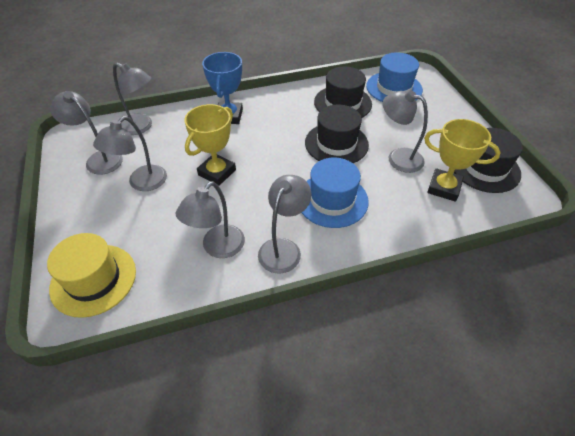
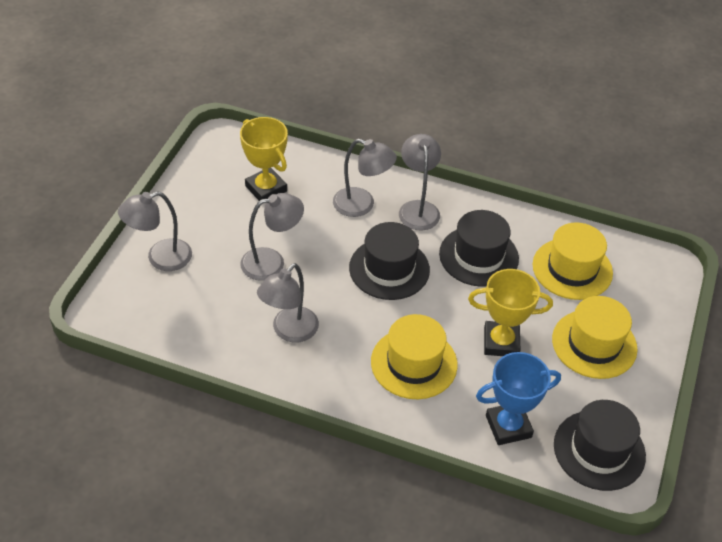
blue hat: 2 -> 0
grey lamp: 6 -> 5
yellow hat: 1 -> 3

